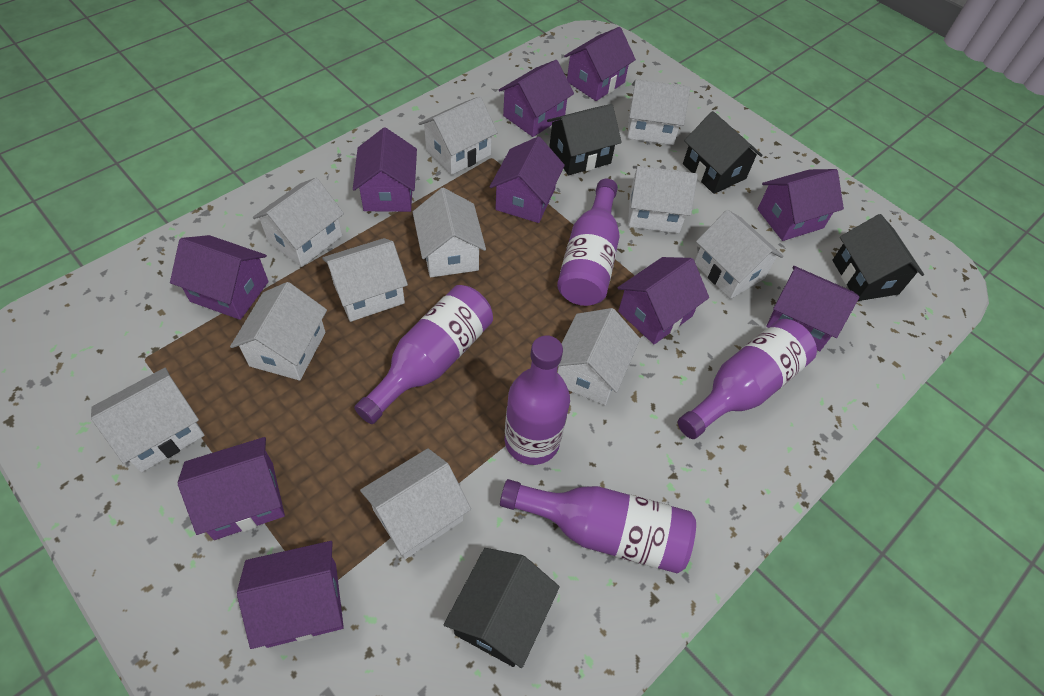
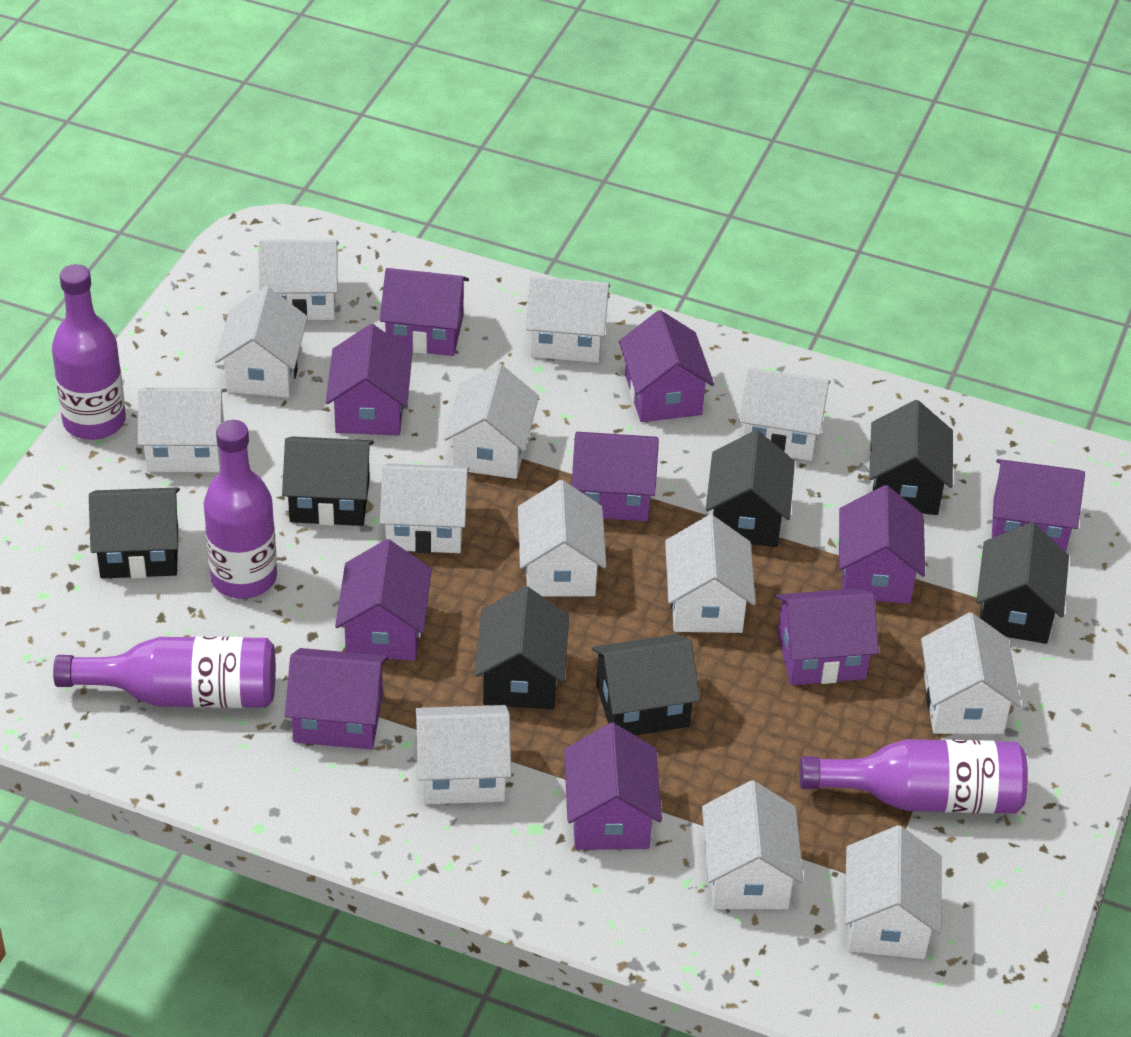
black house: 4 -> 7
purple bottle: 5 -> 4
white house: 11 -> 13

